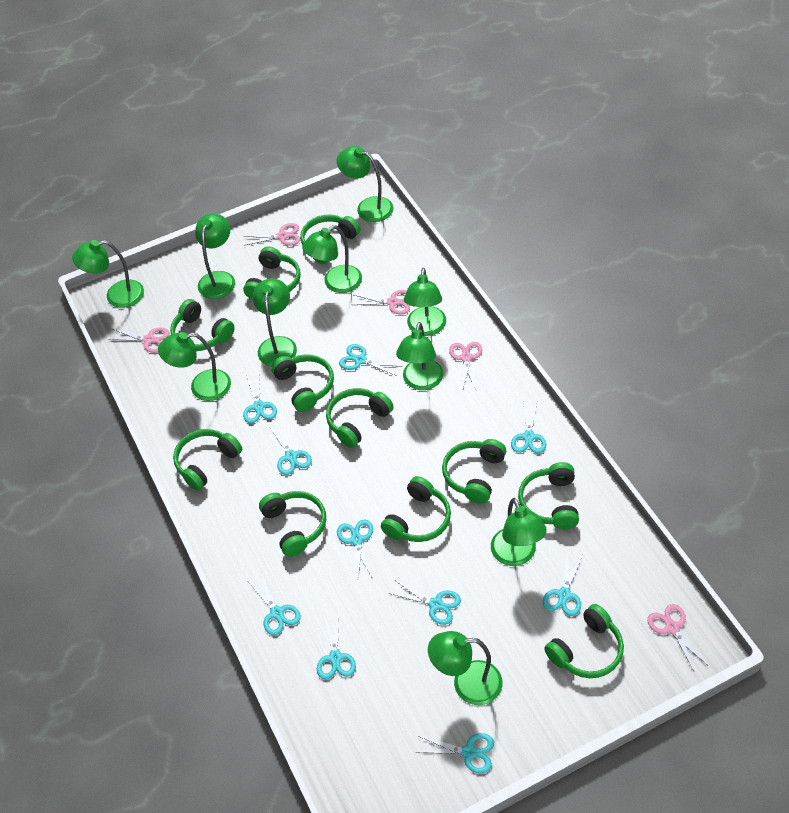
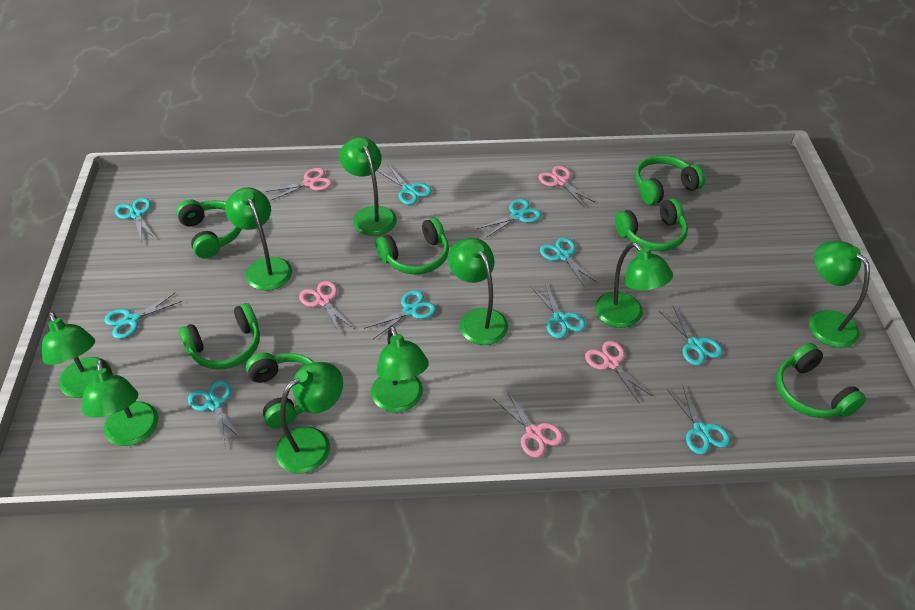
green headphones: 11 -> 7
green lamp: 10 -> 9

